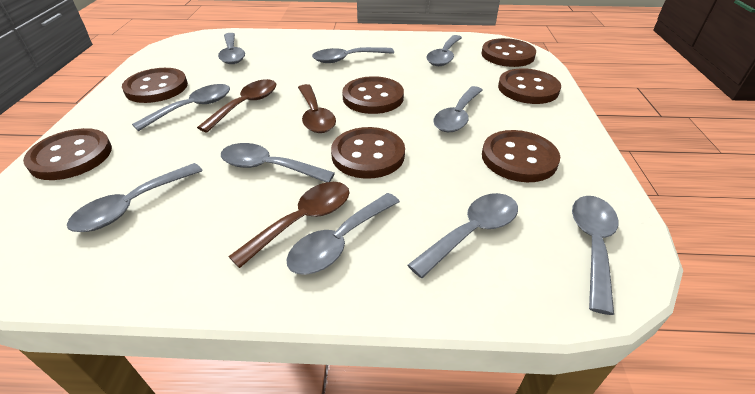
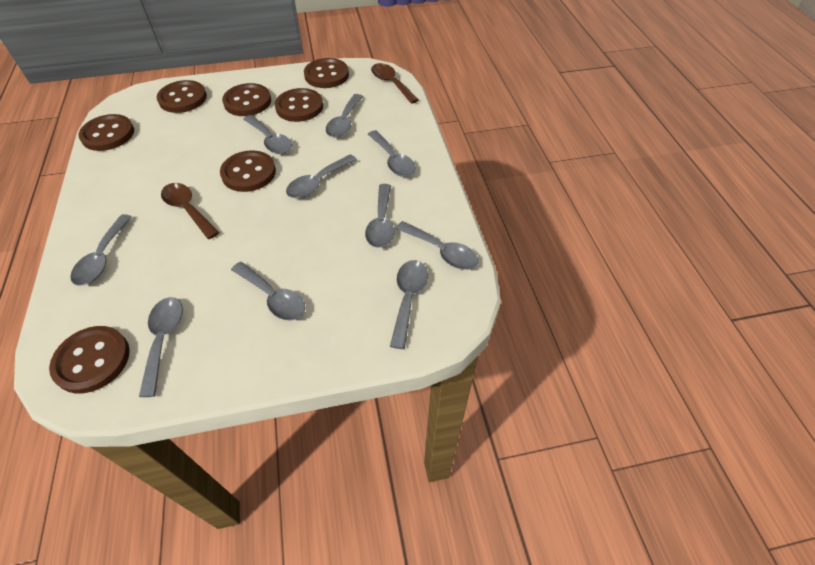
brown spoon: 3 -> 2

